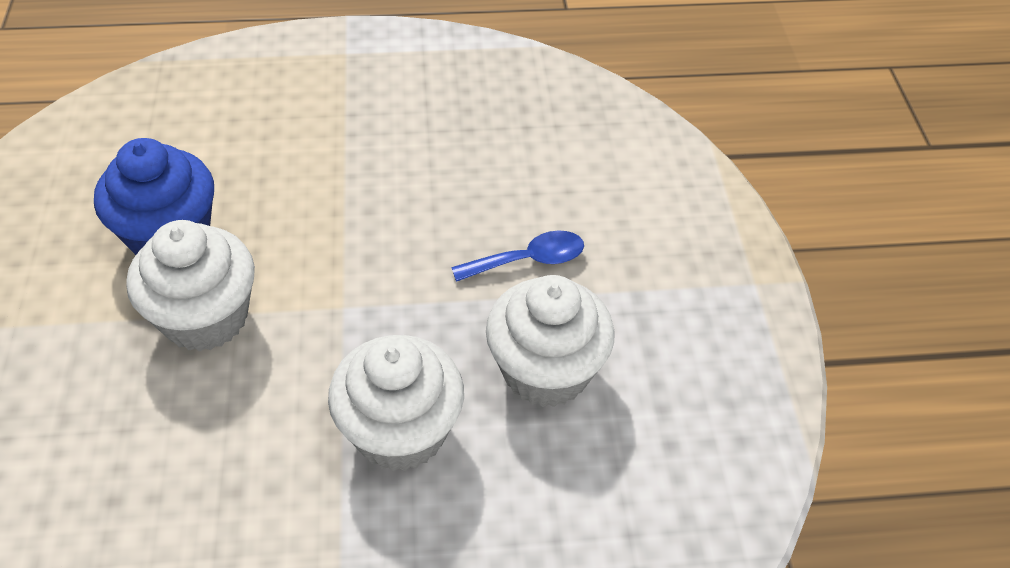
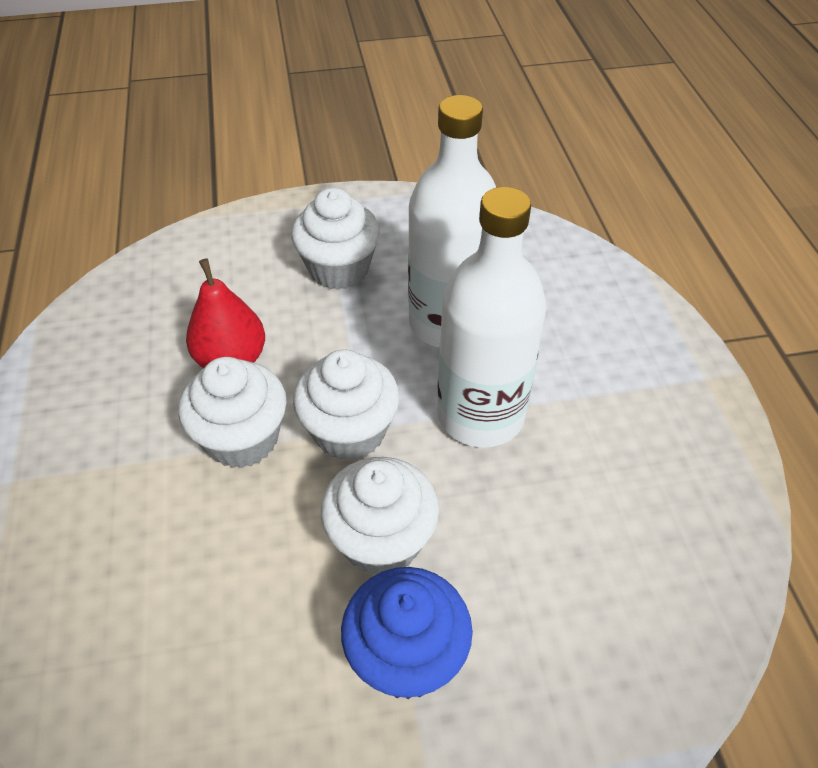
blue spoon: 1 -> 0
red pear: 0 -> 1
white bottle: 0 -> 2
white cupcake: 3 -> 4

